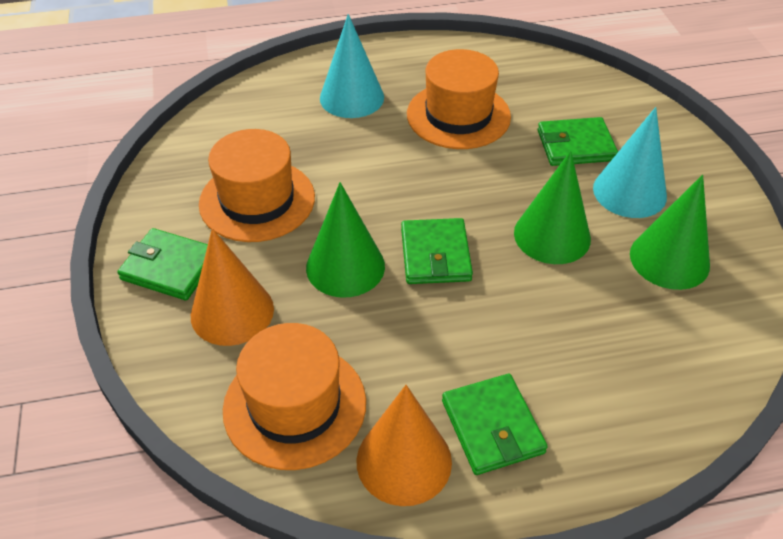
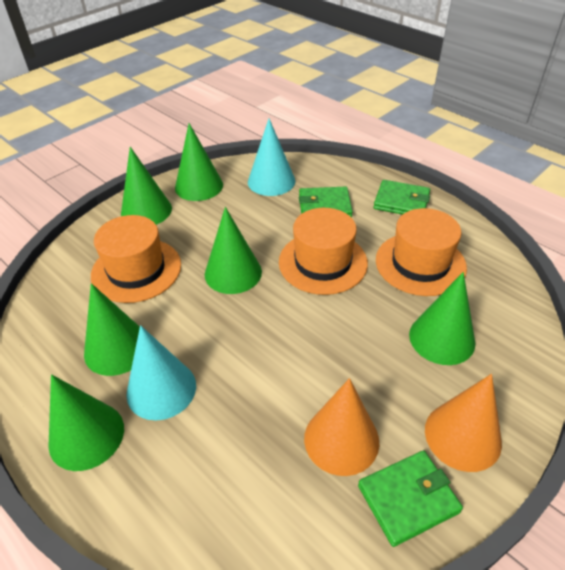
green cone: 3 -> 6
green wallet: 4 -> 3

